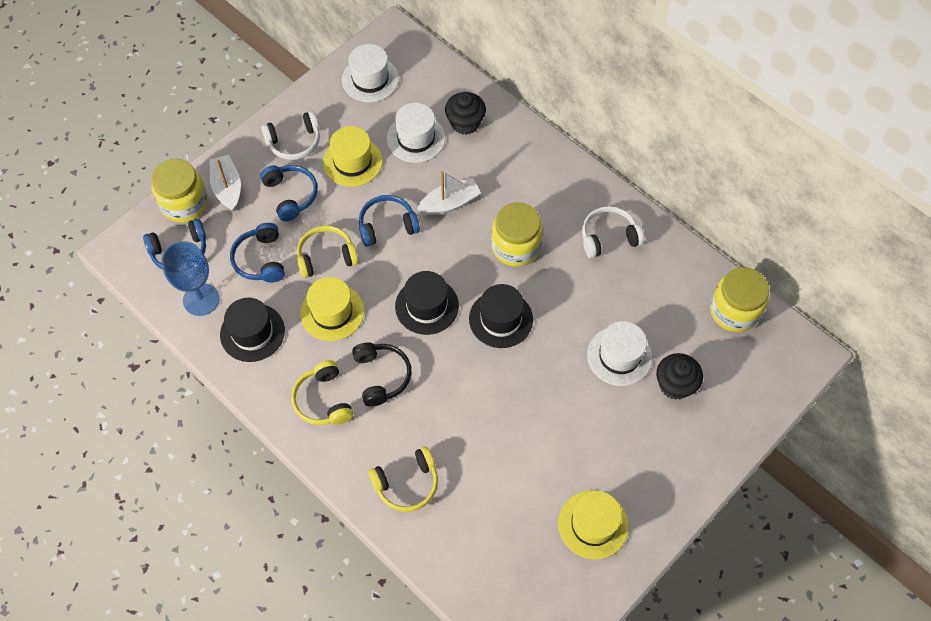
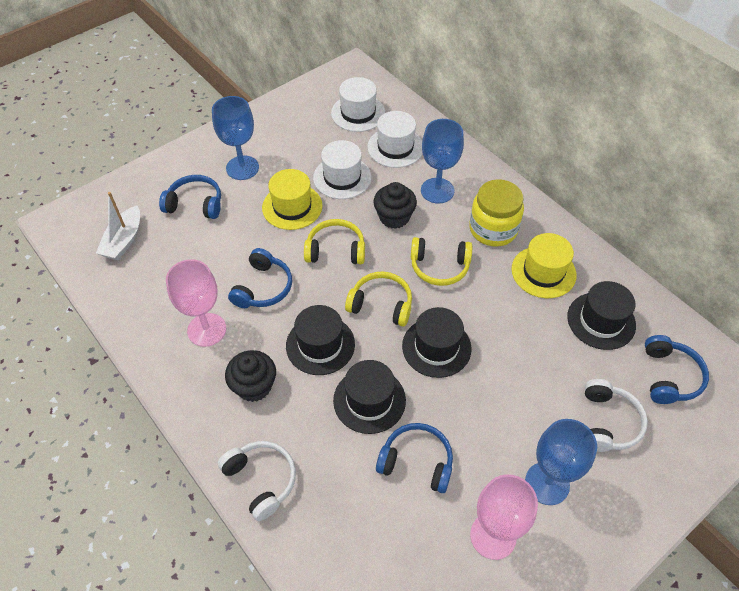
black hat: 3 -> 4
black headphones: 1 -> 0
blue goblet: 1 -> 3
pink goblet: 0 -> 2
white boat: 2 -> 1
yellow hat: 3 -> 2
yellow jar: 3 -> 1

